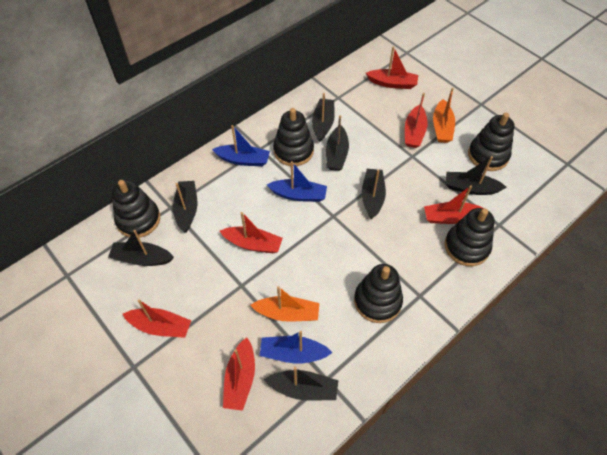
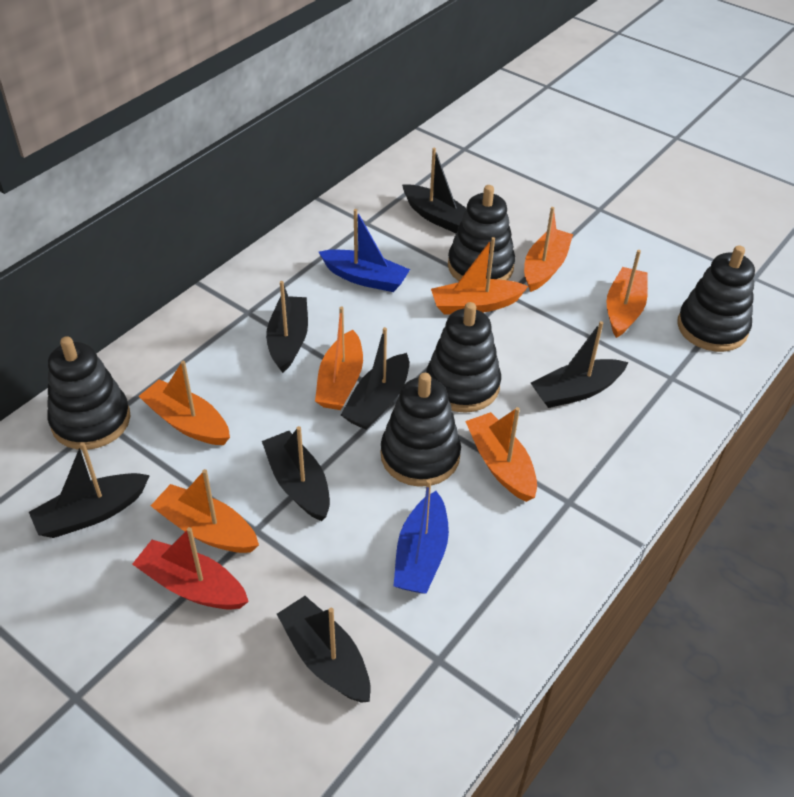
blue boat: 3 -> 2
orange boat: 2 -> 7
red boat: 6 -> 1

